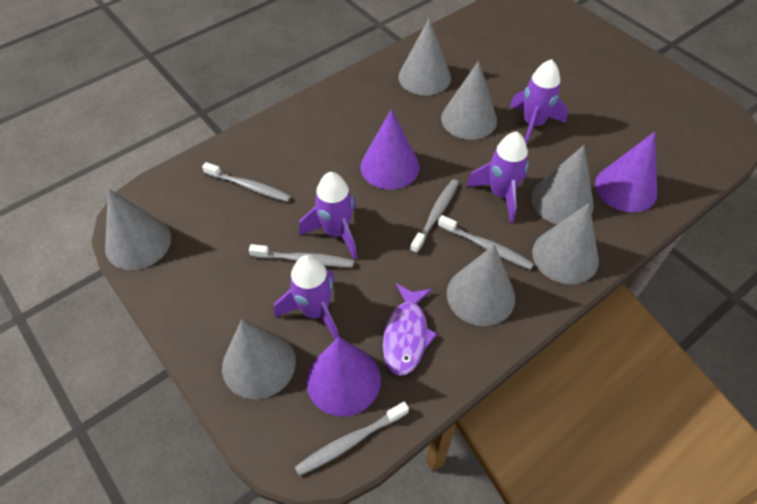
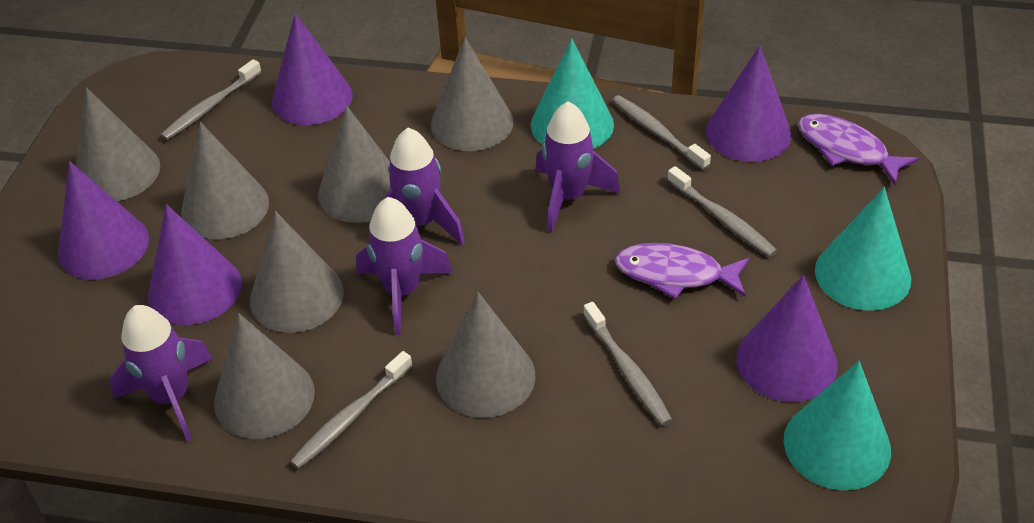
purple cone: 3 -> 5
purple fish: 1 -> 2
turquoise cone: 0 -> 3

